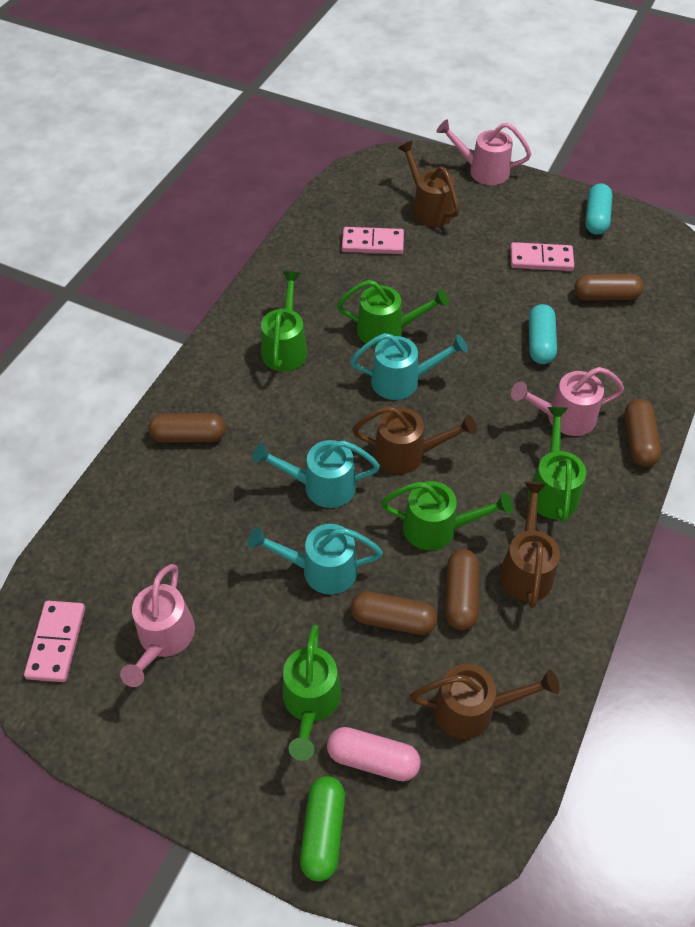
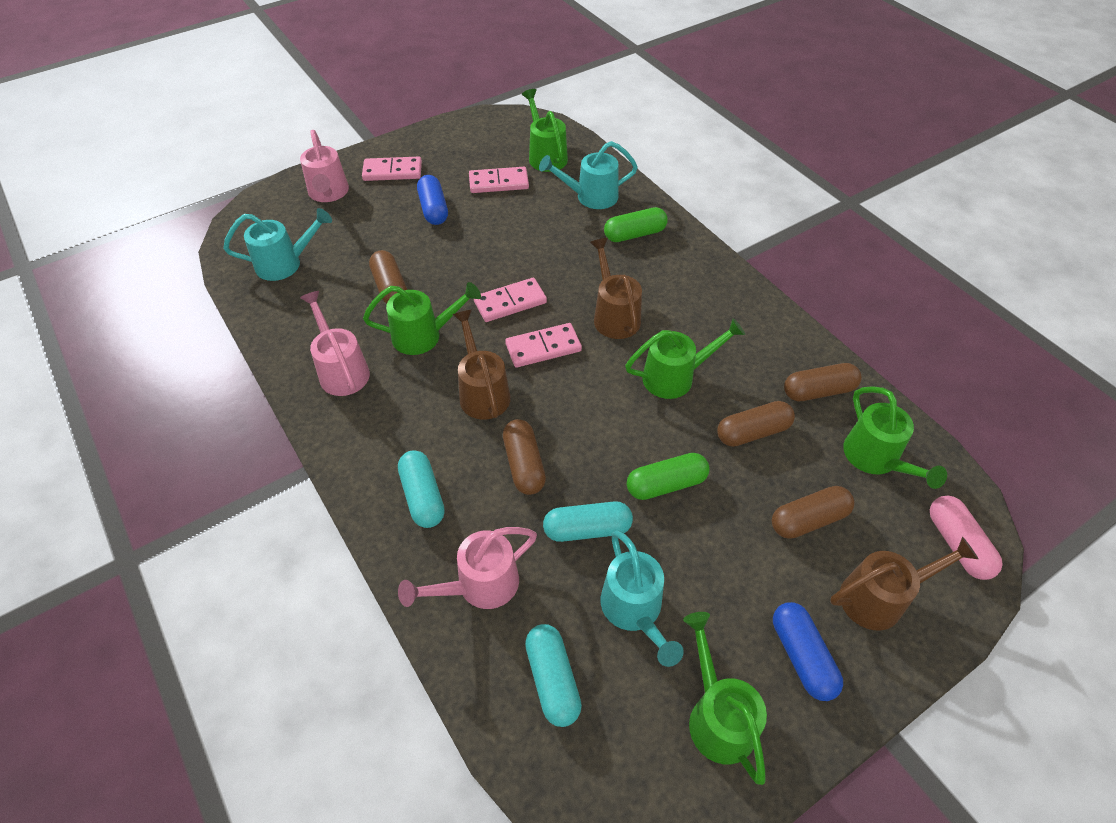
blue capsule: 0 -> 2
brown watering can: 4 -> 3
green capsule: 1 -> 2
pink domino: 3 -> 4
turquoise capsule: 2 -> 3

